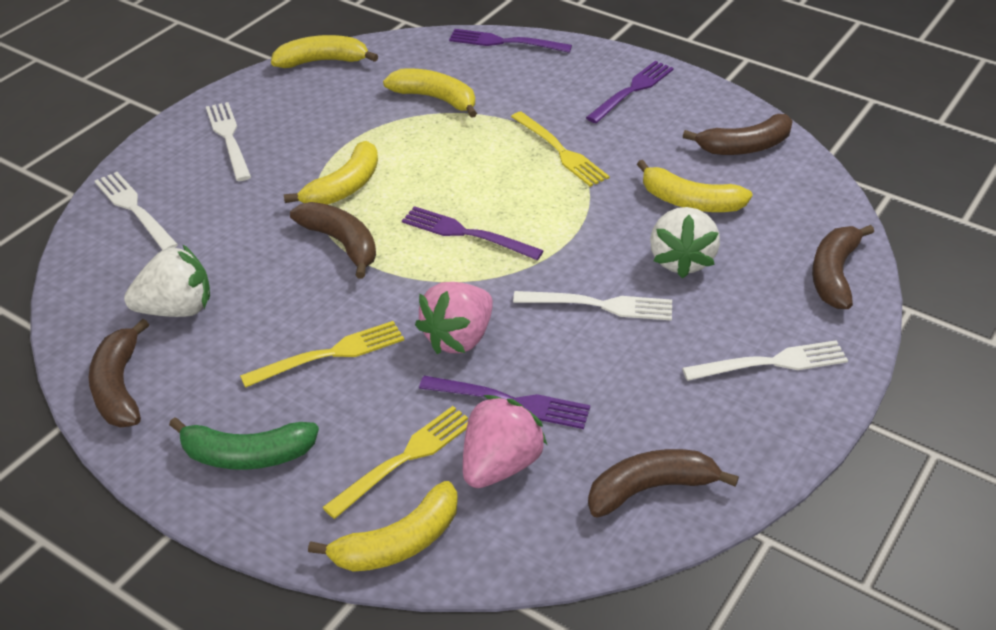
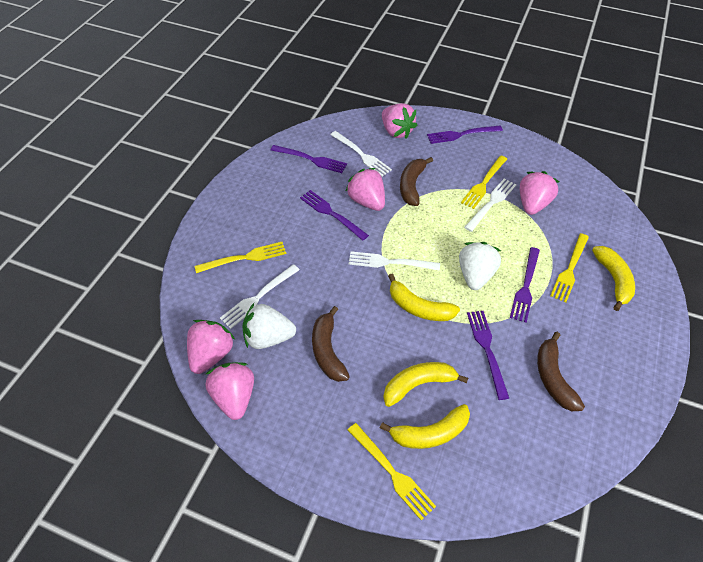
brown banana: 5 -> 3
green banana: 1 -> 0
pink strawberry: 2 -> 5
purple fork: 4 -> 5
yellow banana: 5 -> 4
yellow fork: 3 -> 4

